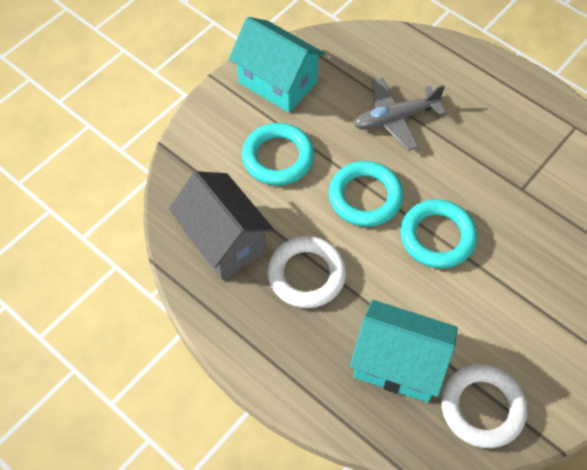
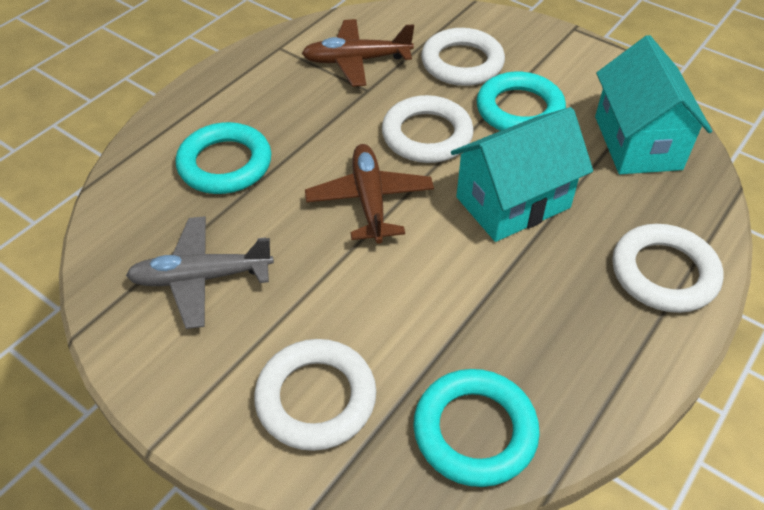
brown plane: 0 -> 2
grey house: 1 -> 0
white ring: 2 -> 4

